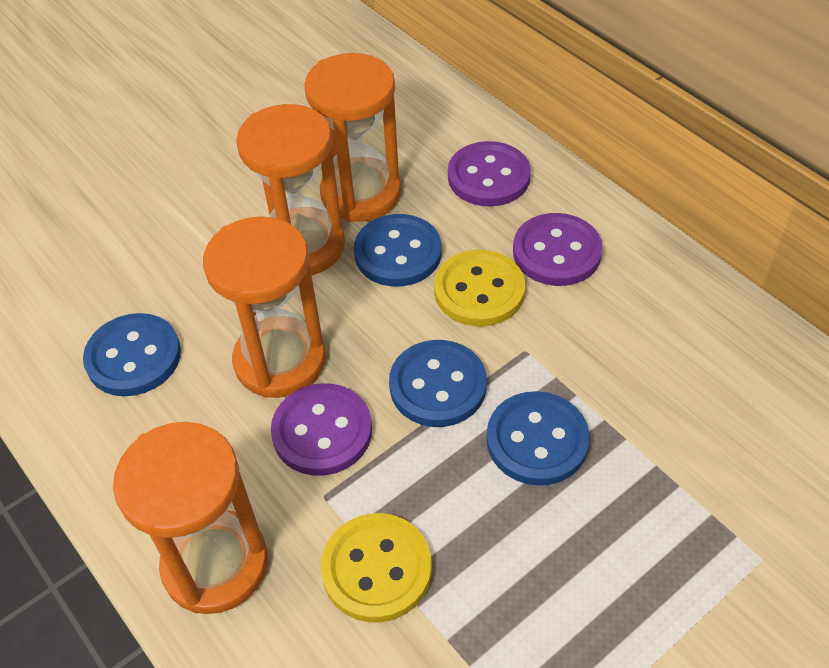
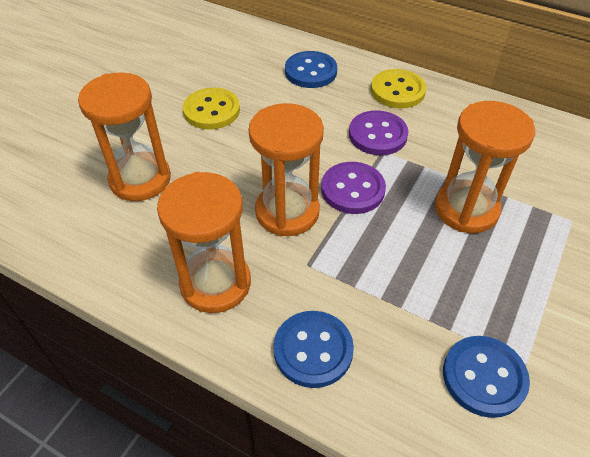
blue button: 4 -> 3
purple button: 3 -> 2

